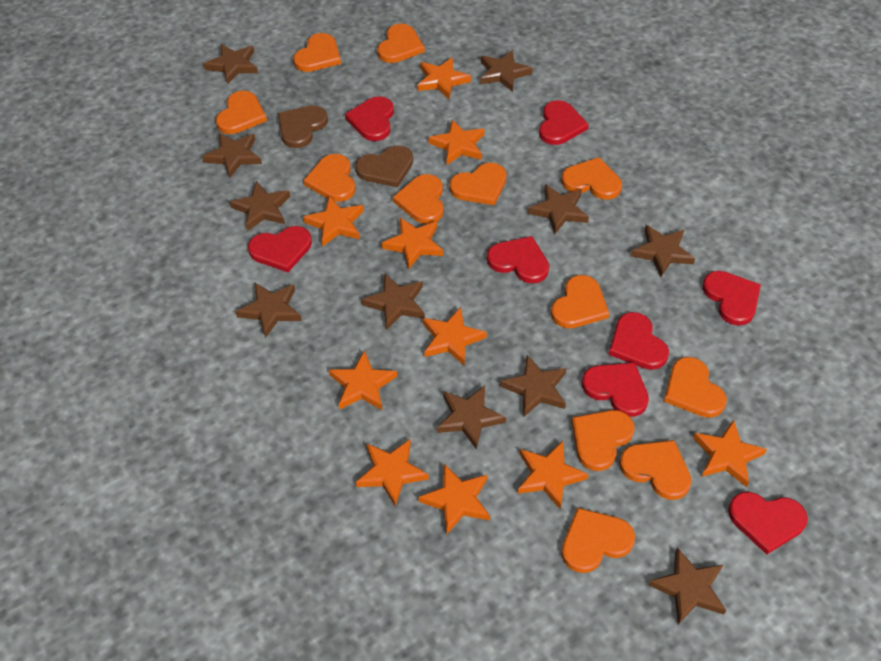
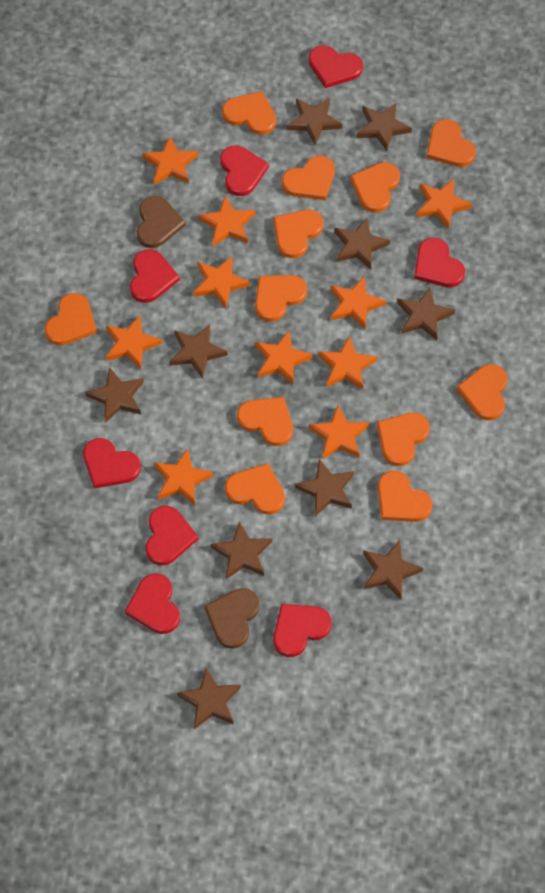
brown star: 11 -> 10

